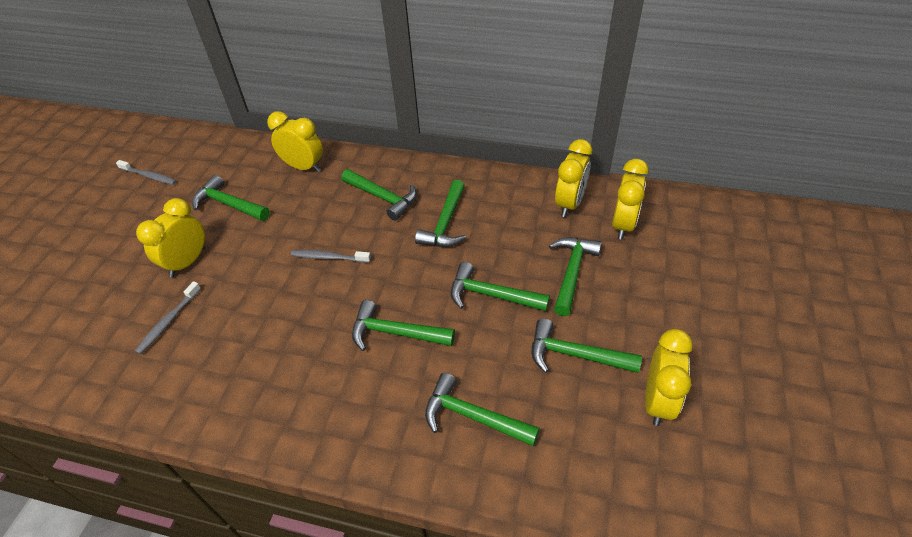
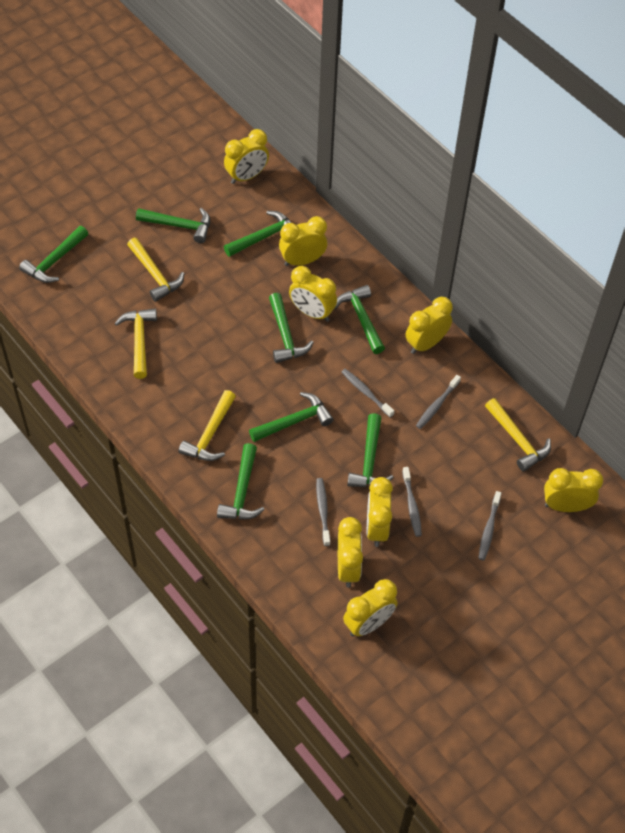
grey toothbrush: 3 -> 5
yellow clock: 5 -> 8
yellow hammer: 0 -> 4

